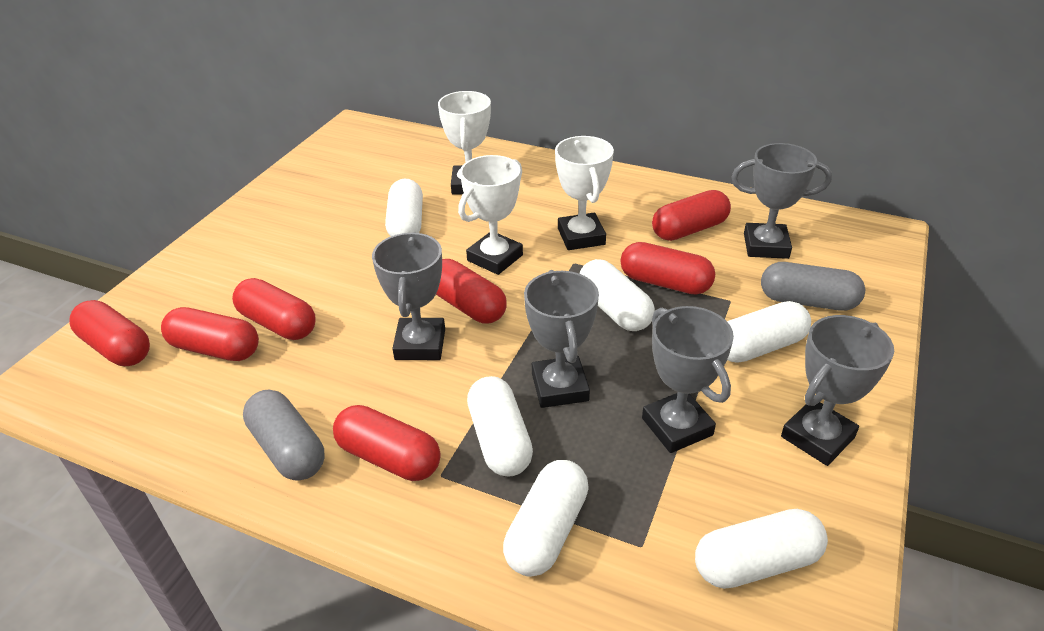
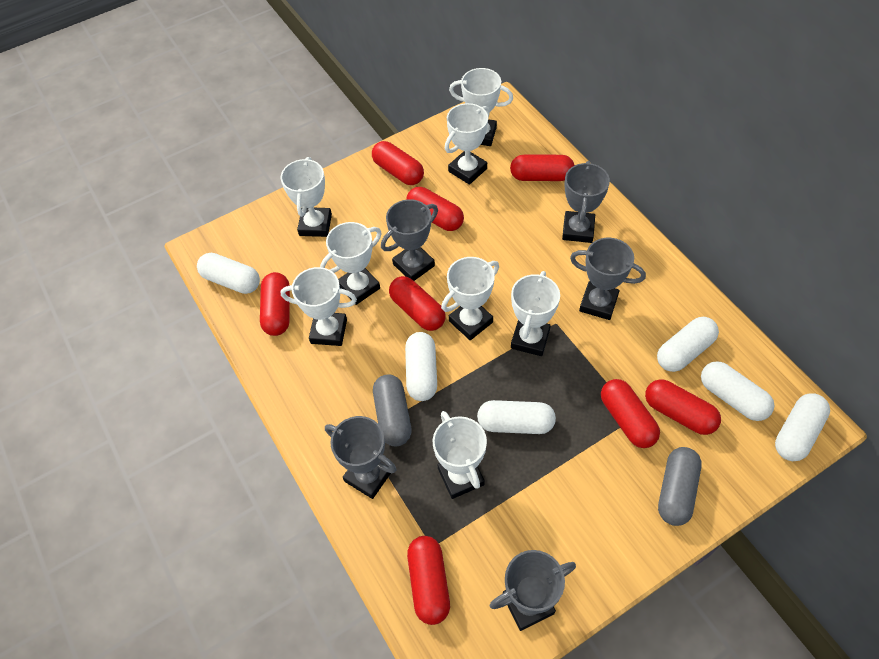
red capsule: 7 -> 8
white trophy: 3 -> 8

